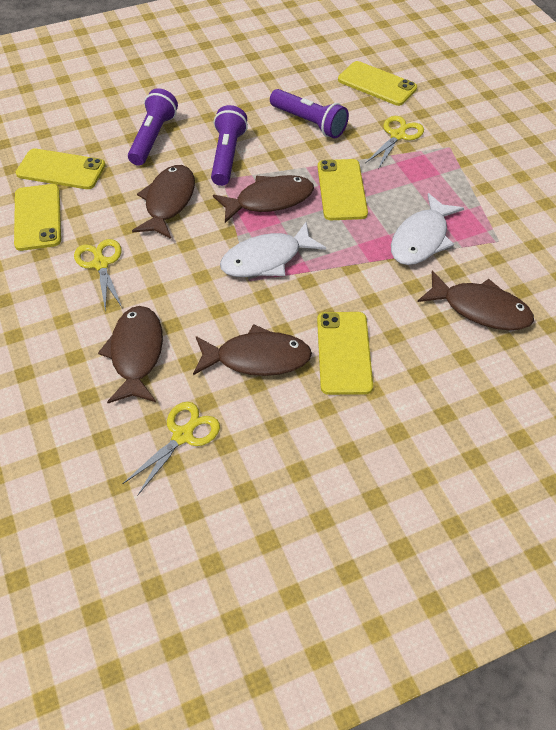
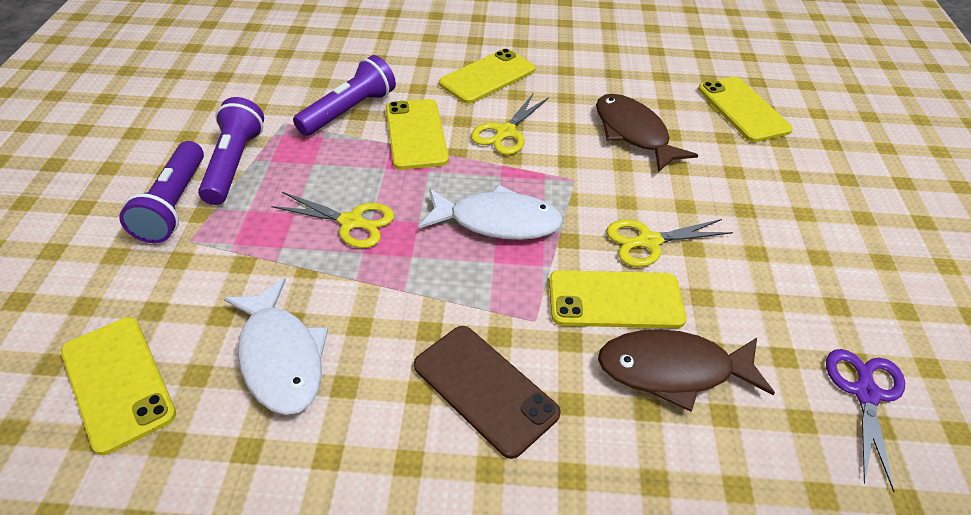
brown fish: 5 -> 2
brown phone: 0 -> 1
purple scissors: 0 -> 1

